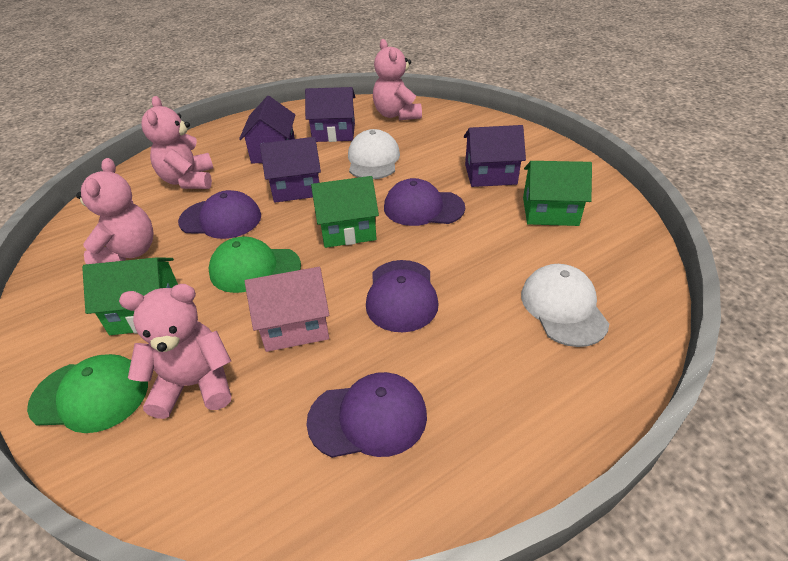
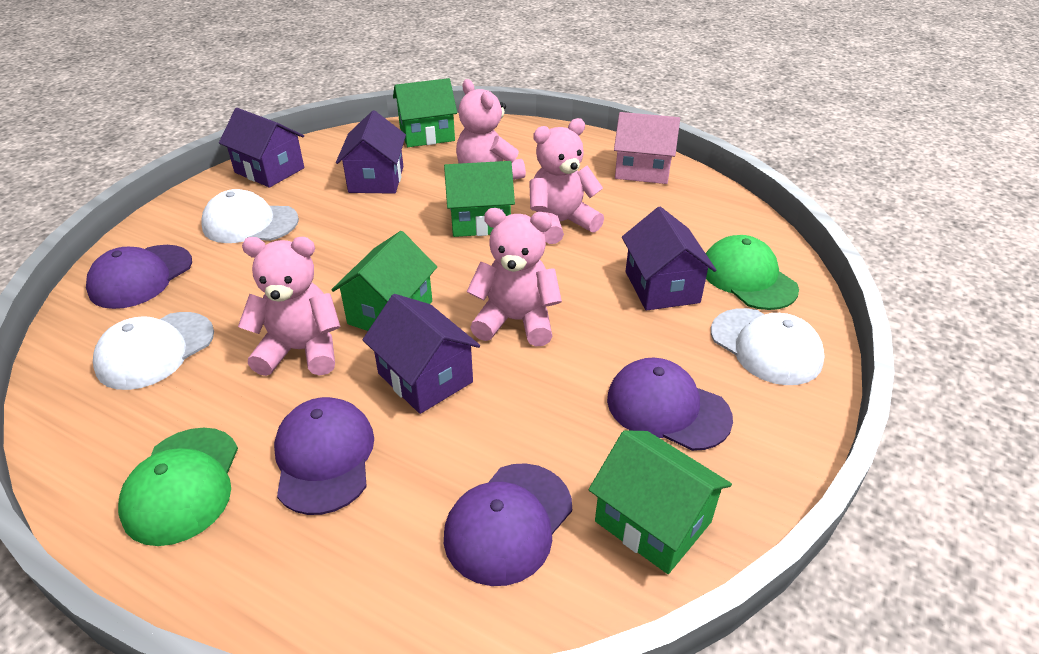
green house: 3 -> 4
white cap: 2 -> 3

